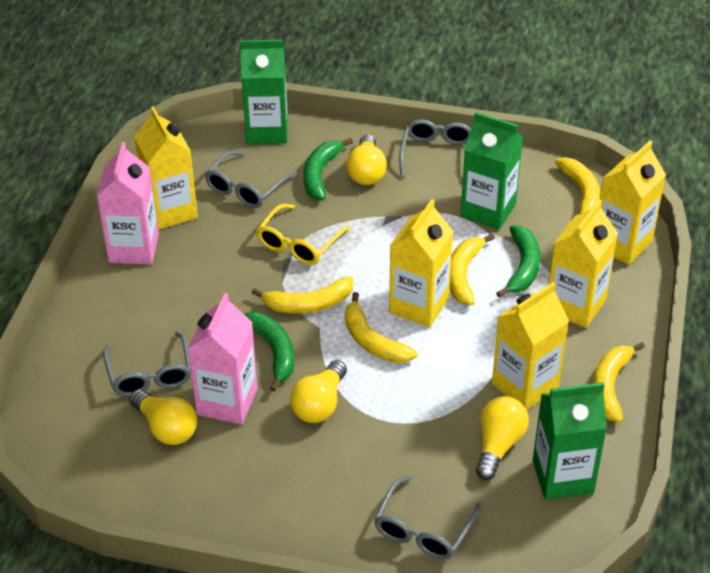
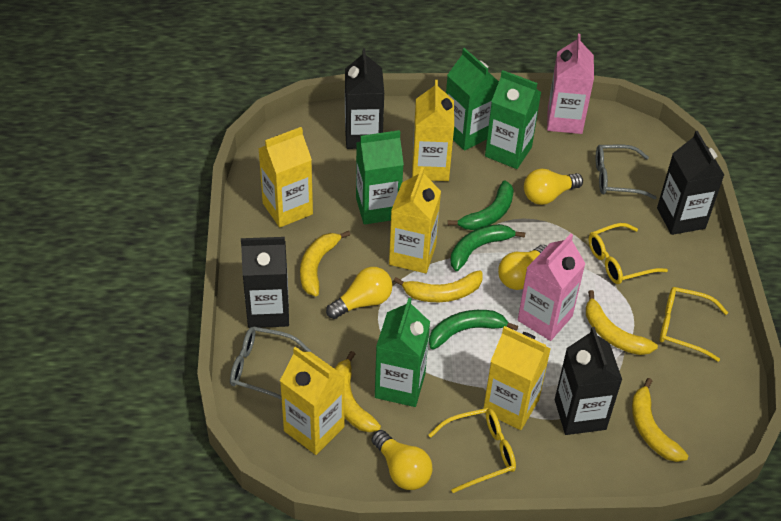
black carton: 0 -> 4
green carton: 3 -> 4
grey glasses: 4 -> 2
yellow glasses: 1 -> 3

